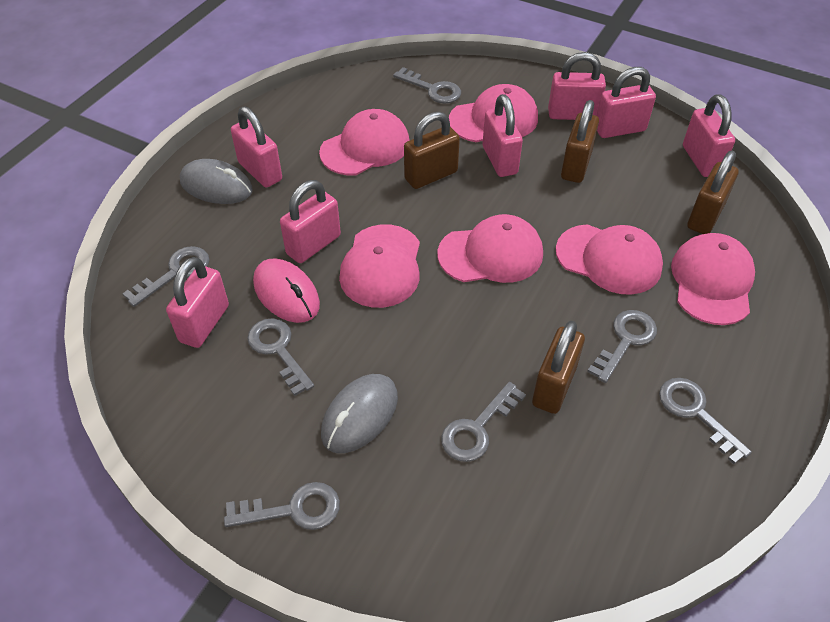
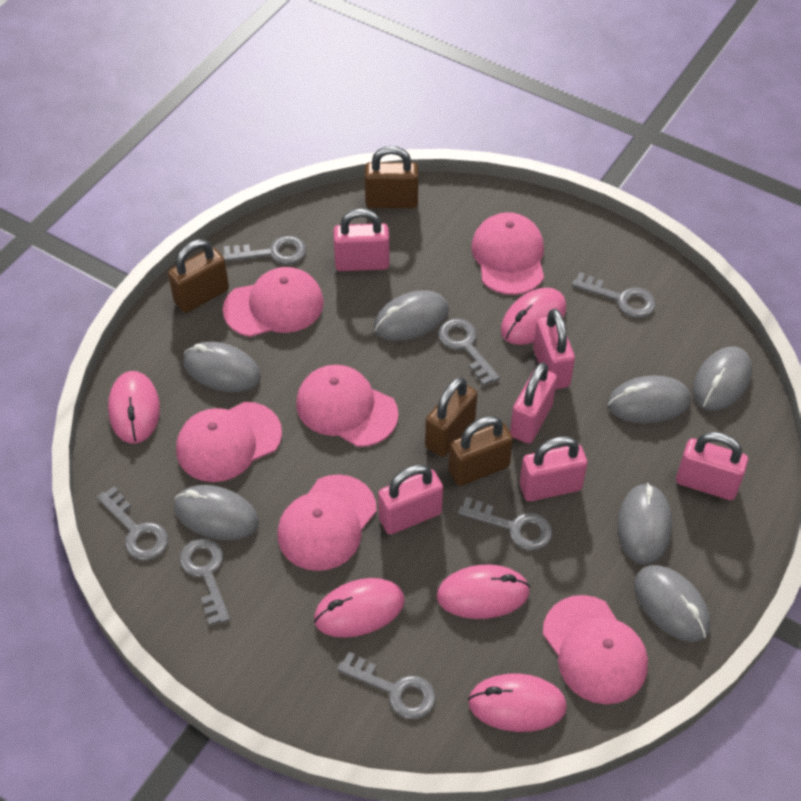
grey mouse: 2 -> 7
pink mouse: 1 -> 5
pink padlock: 7 -> 6

